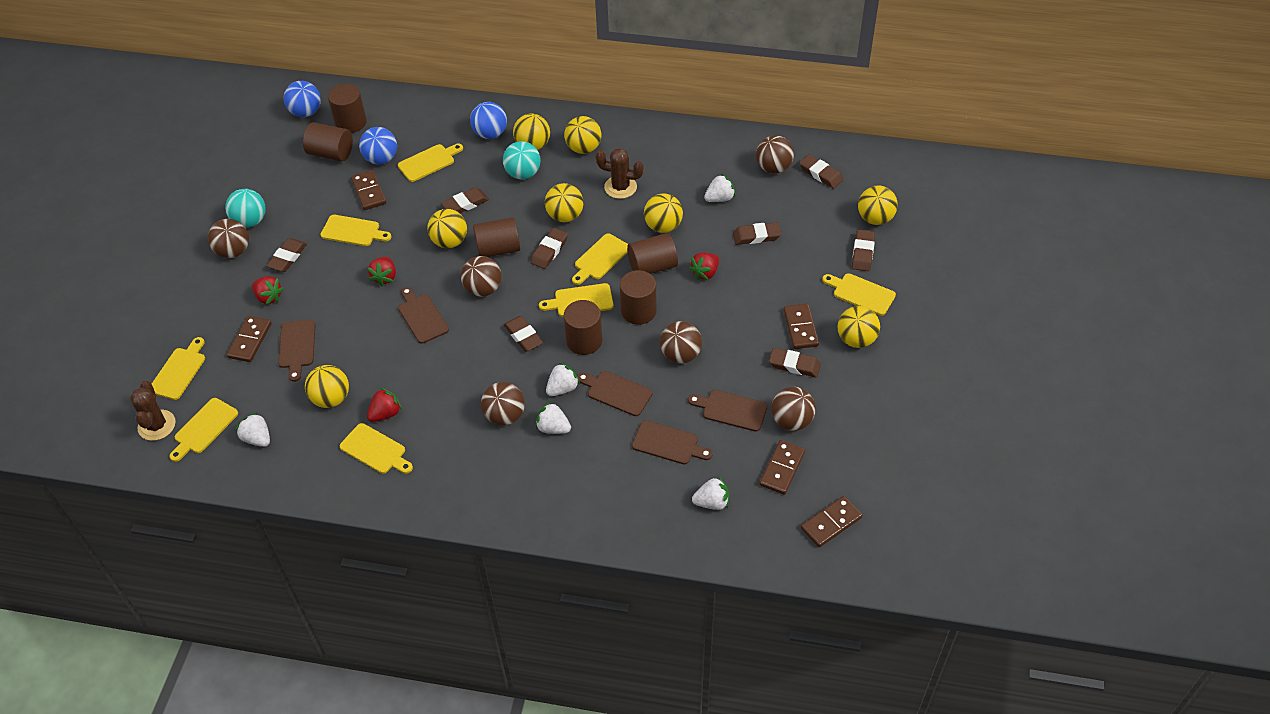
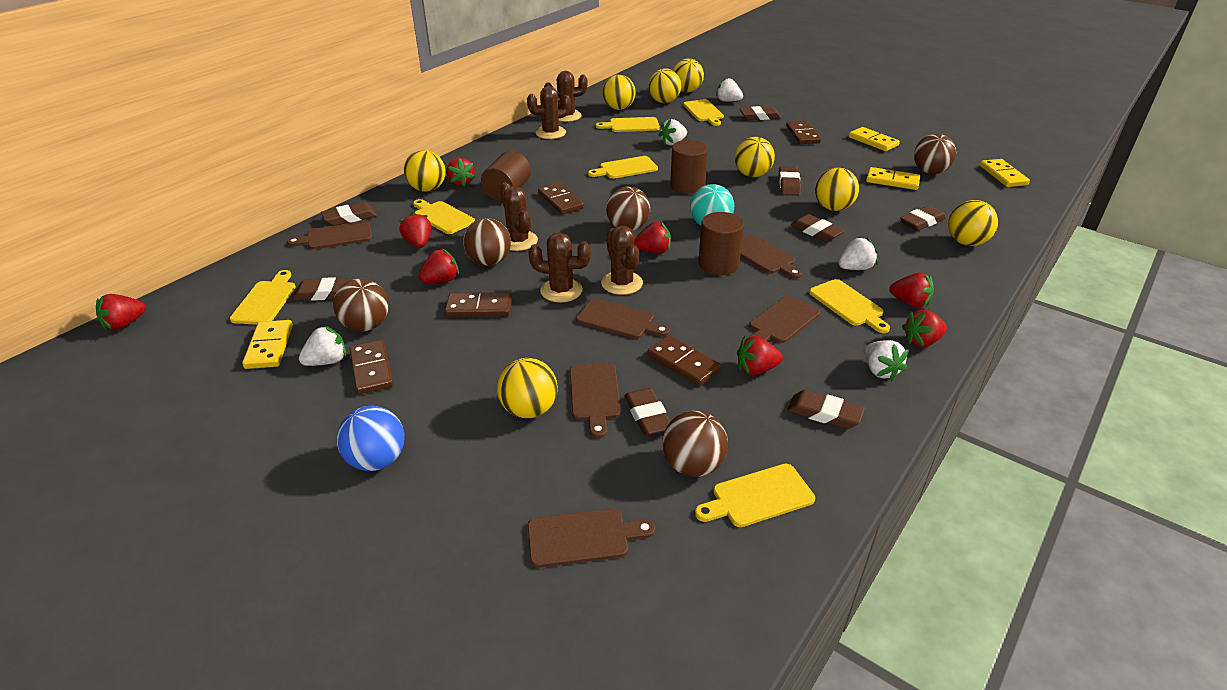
blue ball: 3 -> 1
brown ball: 6 -> 5
brown cactus: 2 -> 5
brown cutting board: 5 -> 6
brown cylinder: 6 -> 3
red strawberry: 4 -> 8
turquoise ball: 2 -> 1
yellow cutting board: 8 -> 7
yellow domino: 0 -> 4

